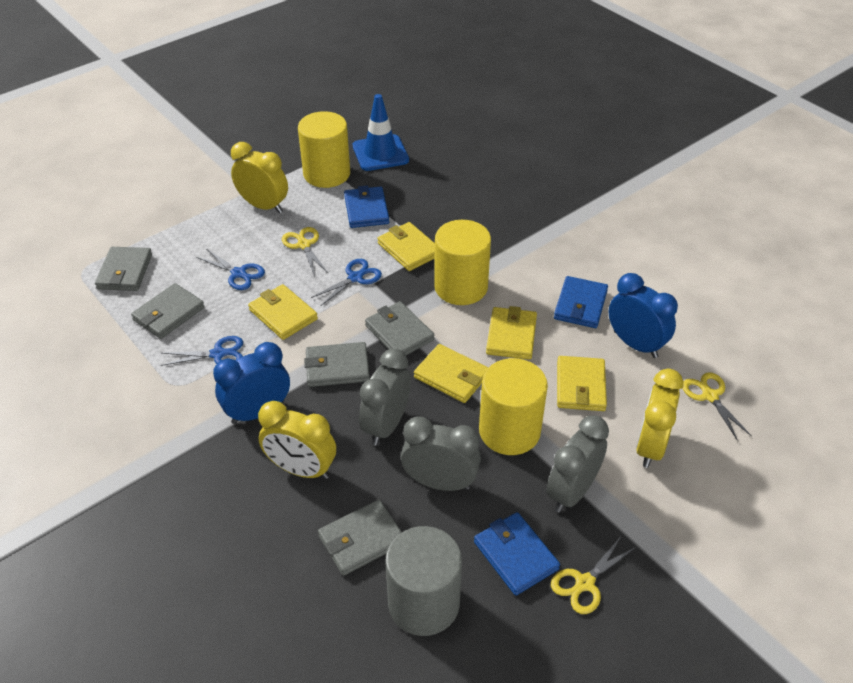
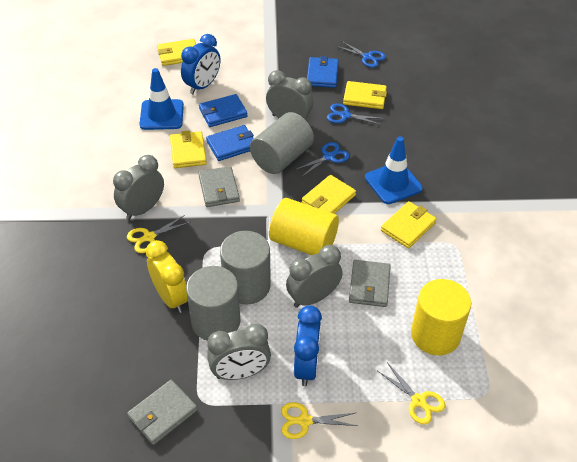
blue traffic cone: 1 -> 2
grey clock: 3 -> 4
grey cylinder: 1 -> 3
grey wallet: 5 -> 3
yellow clock: 3 -> 1
yellow cylinder: 3 -> 2

